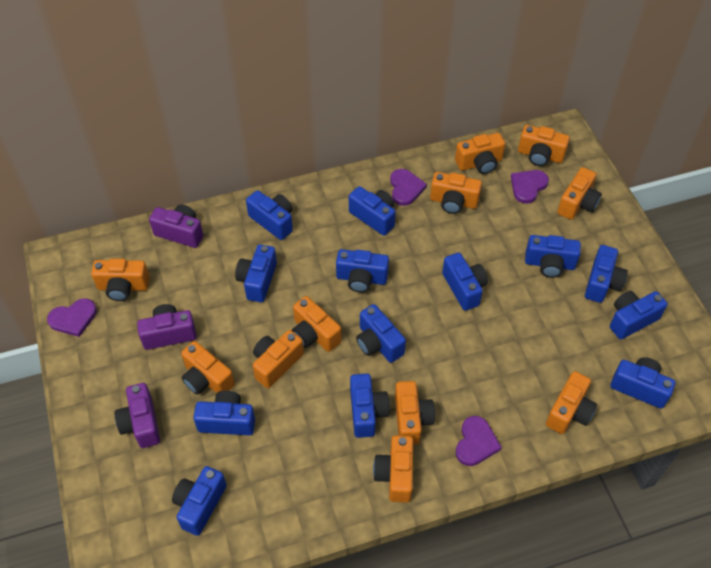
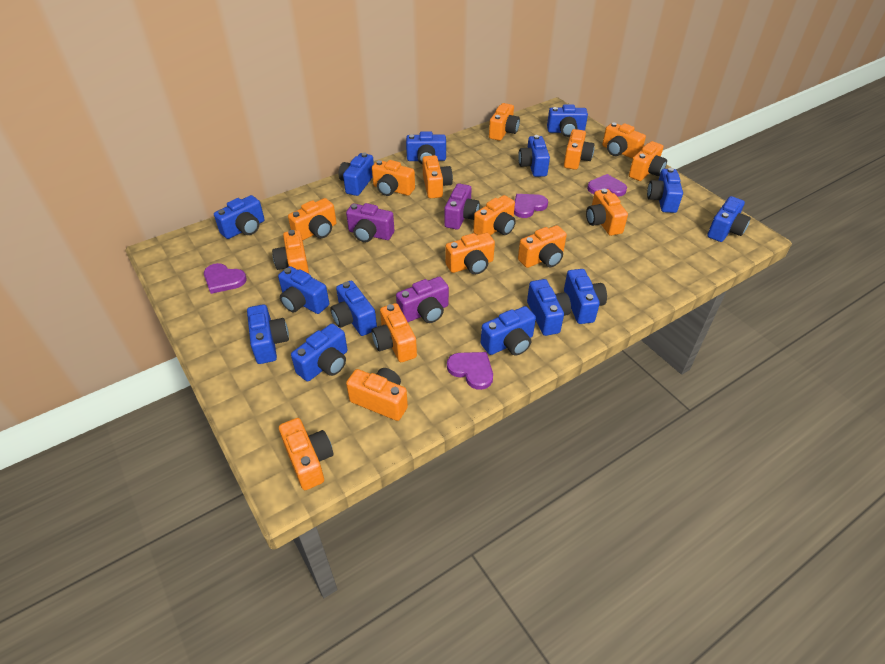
blue camera: 13 -> 14
orange camera: 11 -> 15

